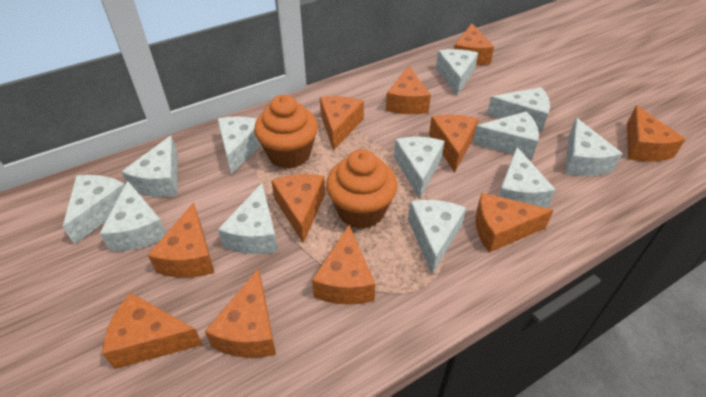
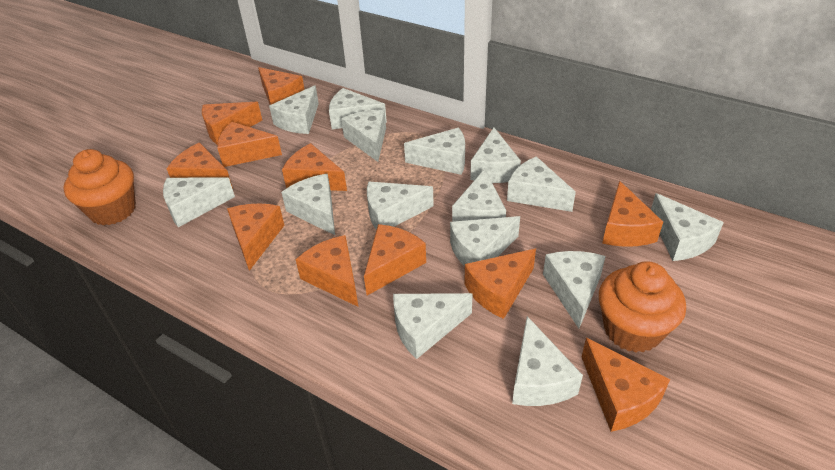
white cheese: 12 -> 15

